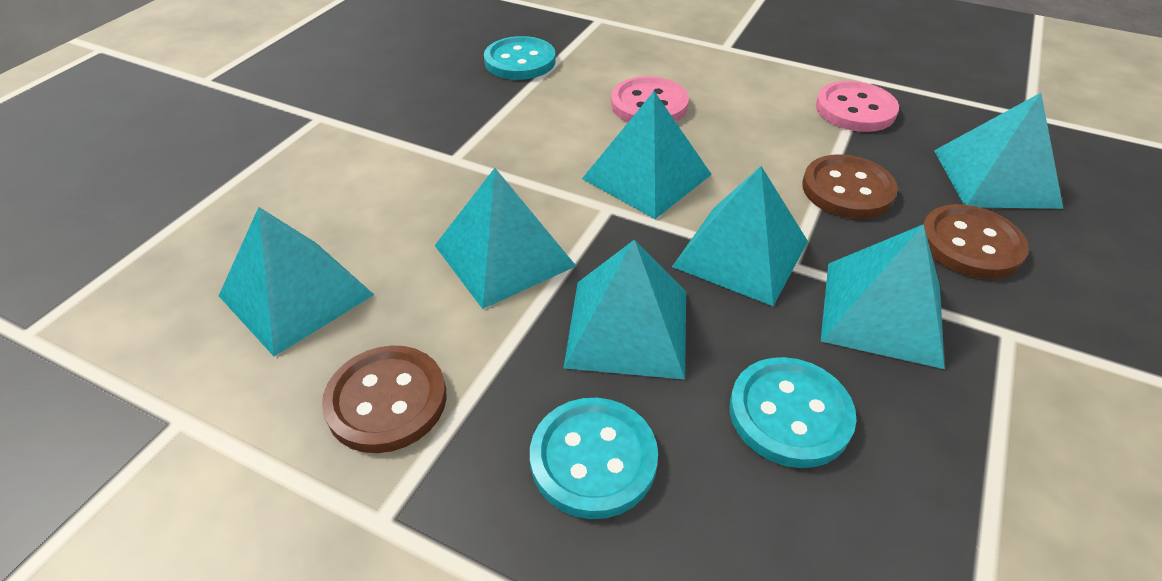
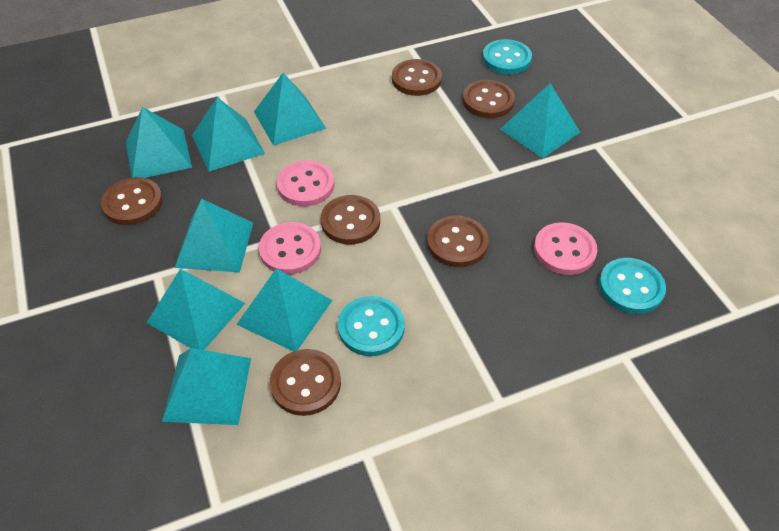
brown button: 3 -> 6
pink button: 2 -> 3
turquoise pyramid: 7 -> 8

